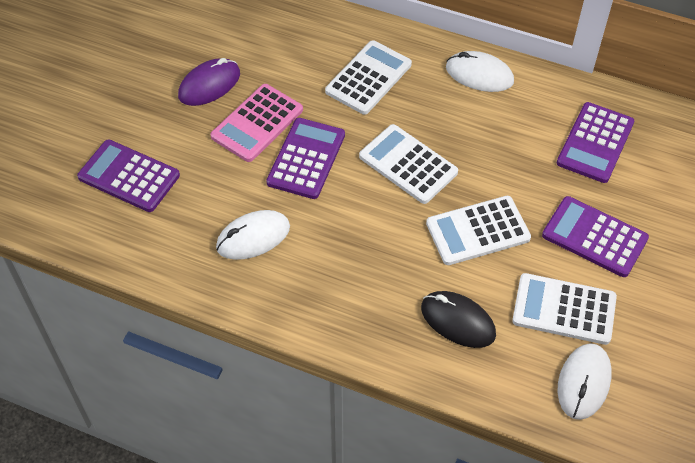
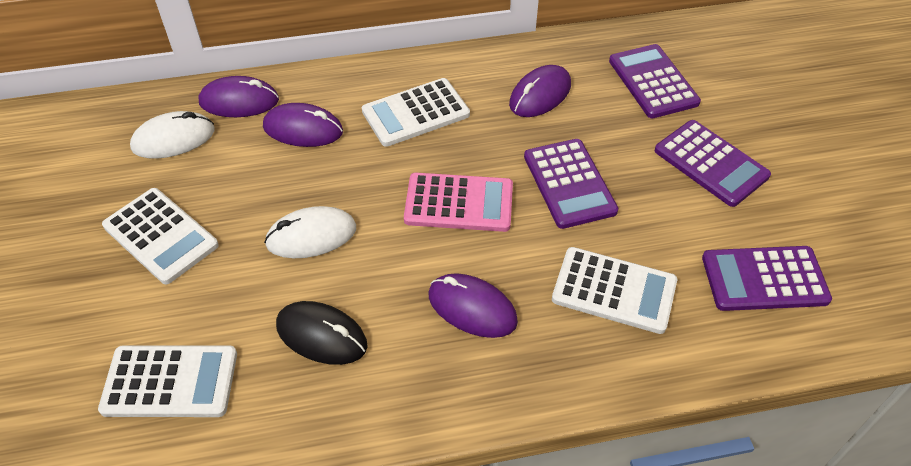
purple mouse: 1 -> 4
white mouse: 3 -> 2

